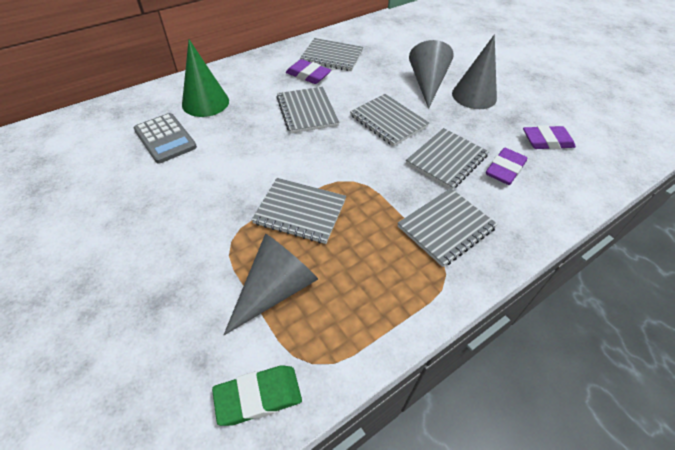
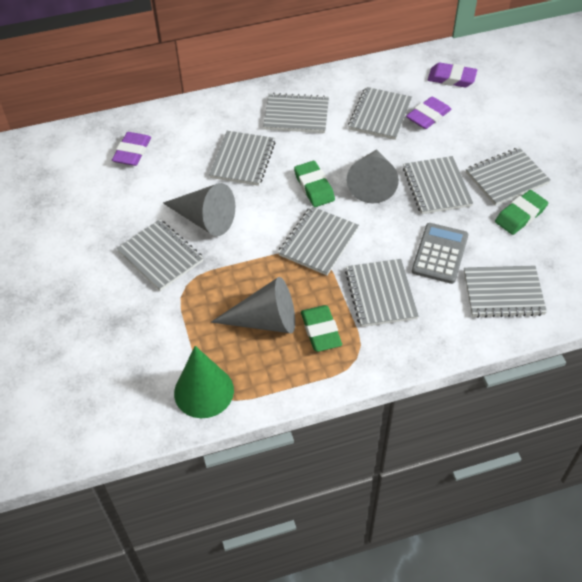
green eraser: 1 -> 3
grey notebook: 6 -> 9

